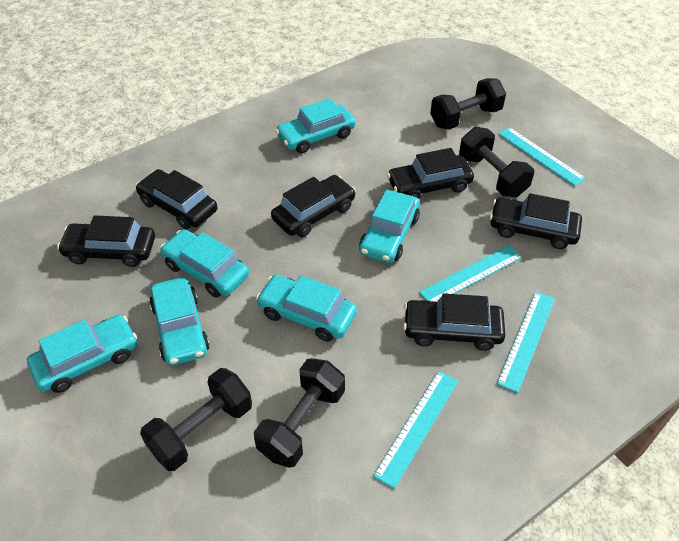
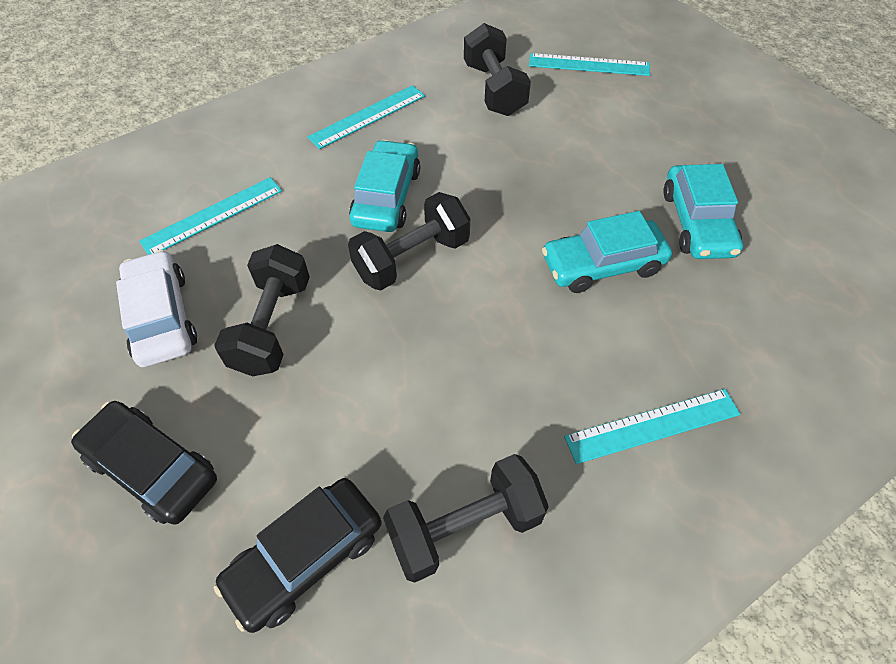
black car: 6 -> 2
turquoise car: 6 -> 3
white car: 0 -> 1

